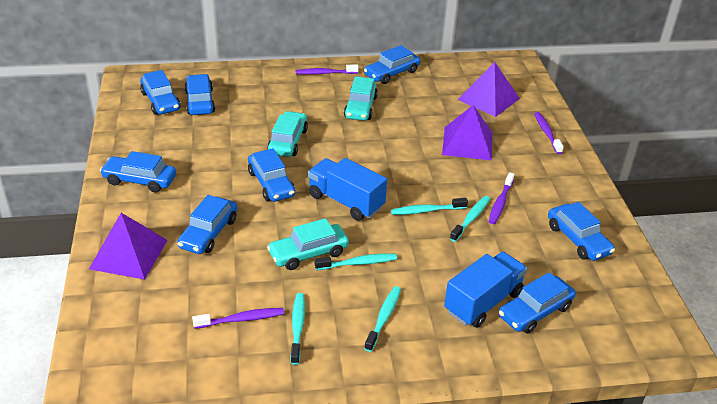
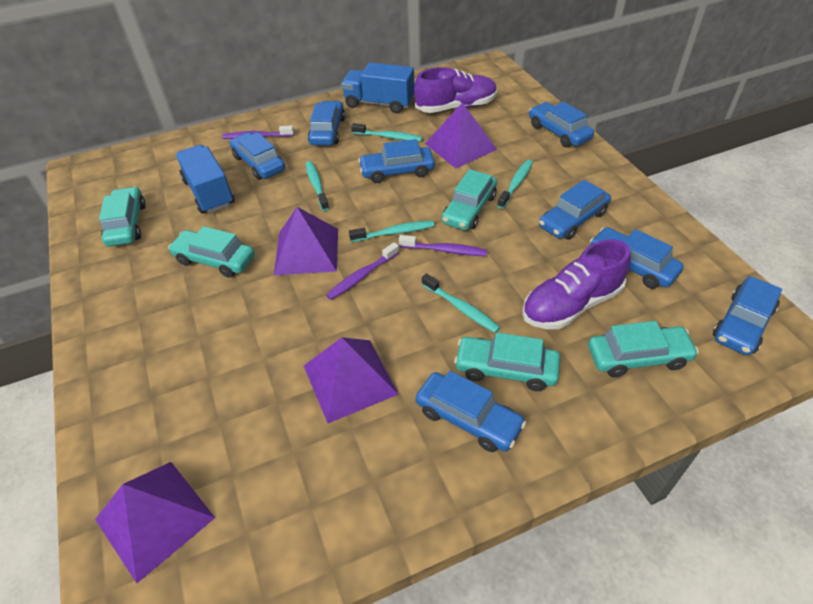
purple pyramid: 3 -> 4
purple shoe: 0 -> 2
purple toothbrush: 4 -> 3
turquoise car: 3 -> 5

